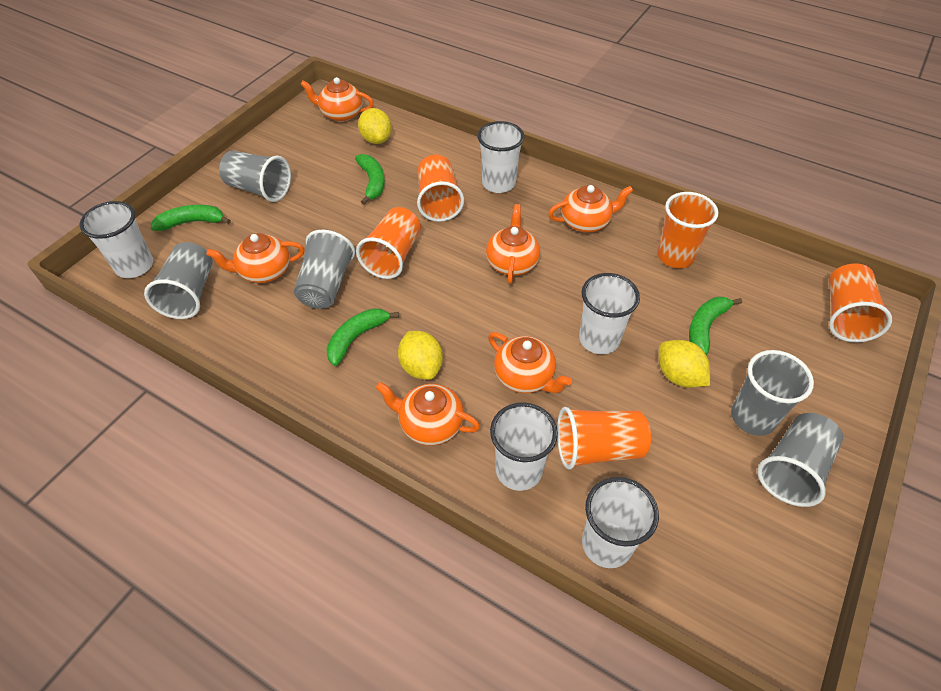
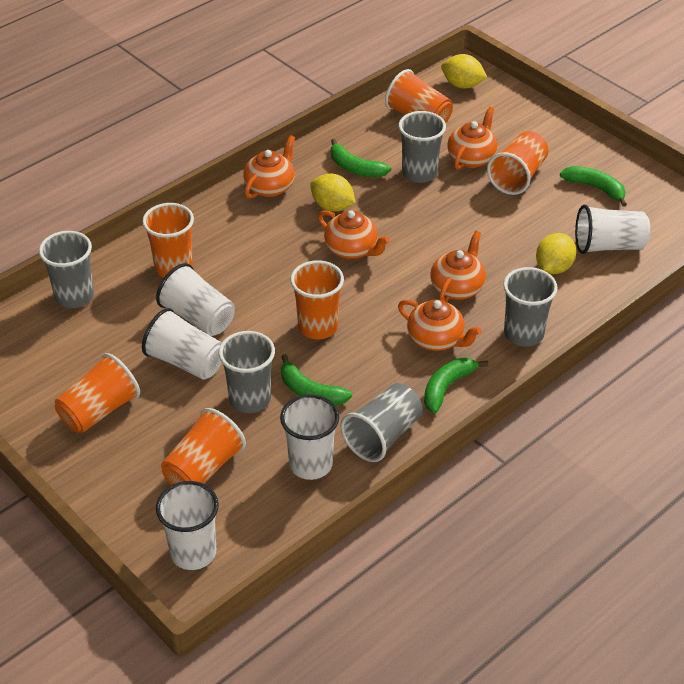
orange cup: 5 -> 6
orange teapot: 6 -> 5

